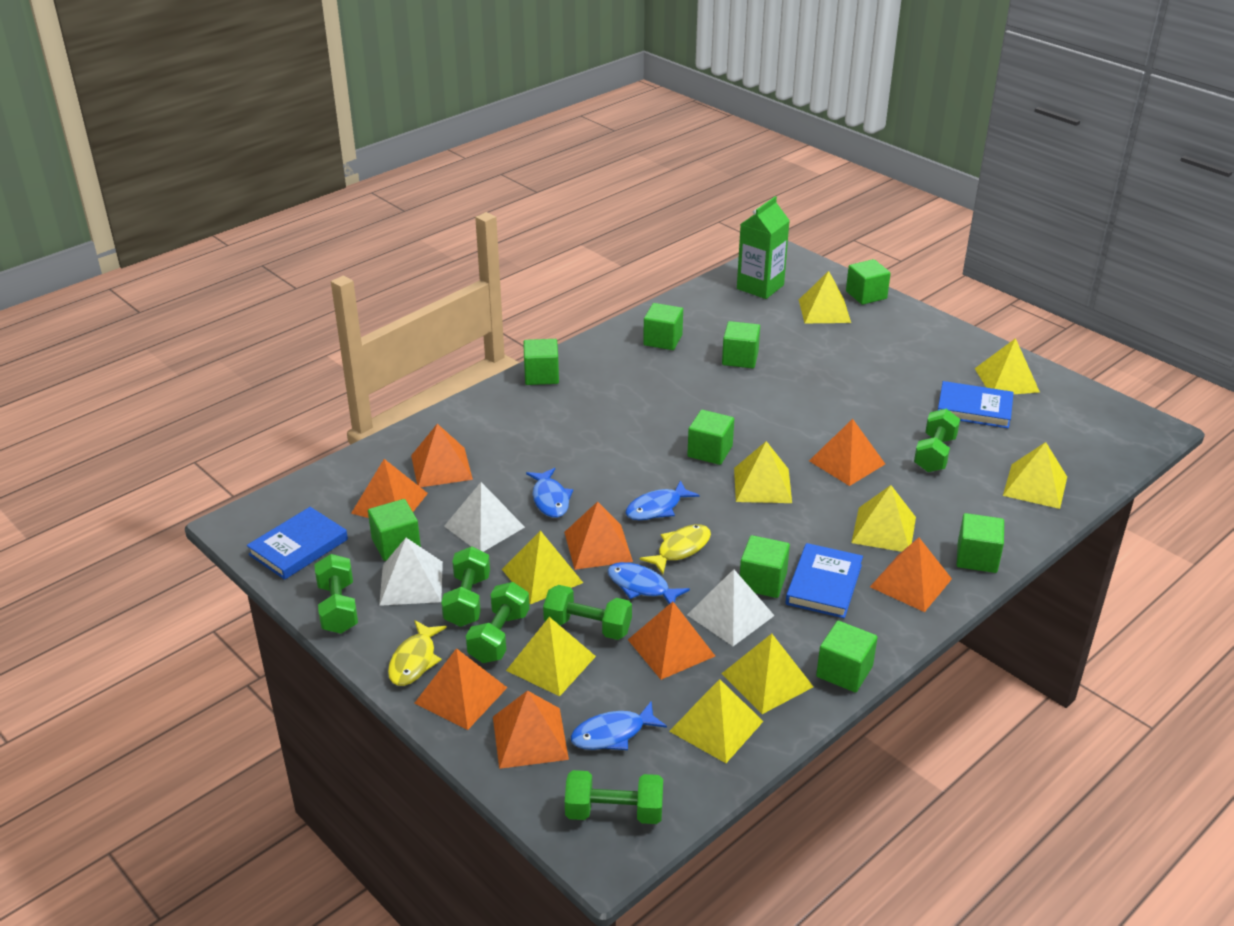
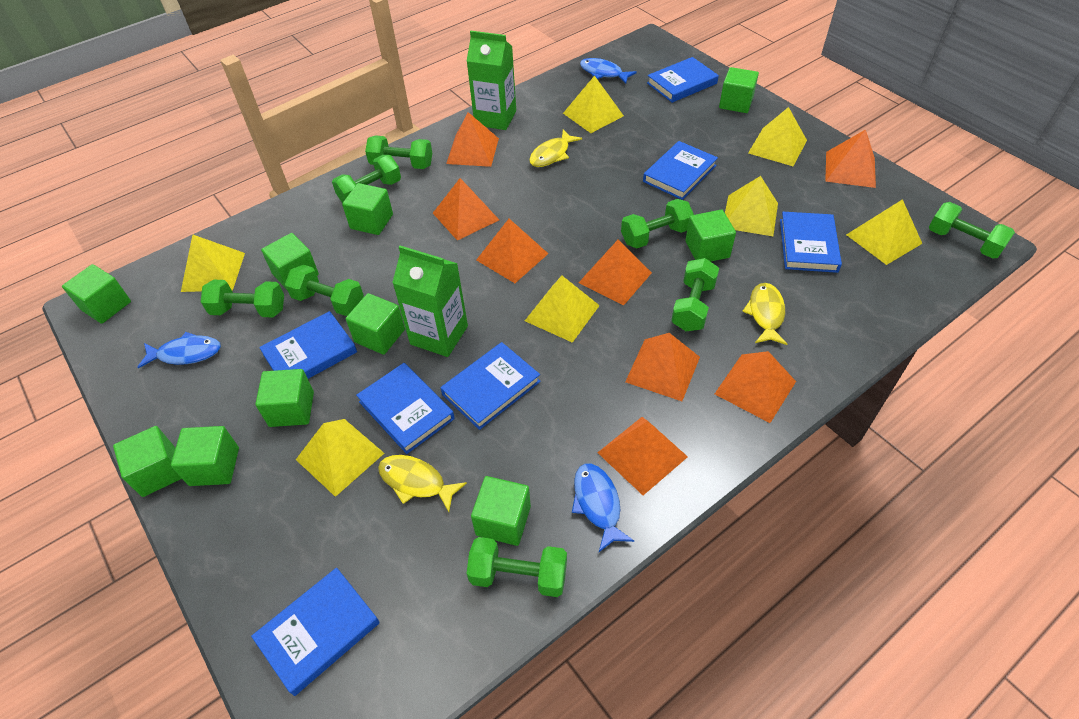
blue book: 3 -> 7
blue fish: 4 -> 3
green carton: 1 -> 2
green cube: 9 -> 10
green dumbbell: 6 -> 8
white pyramid: 3 -> 0
yellow fish: 2 -> 3
yellow pyramid: 9 -> 7

